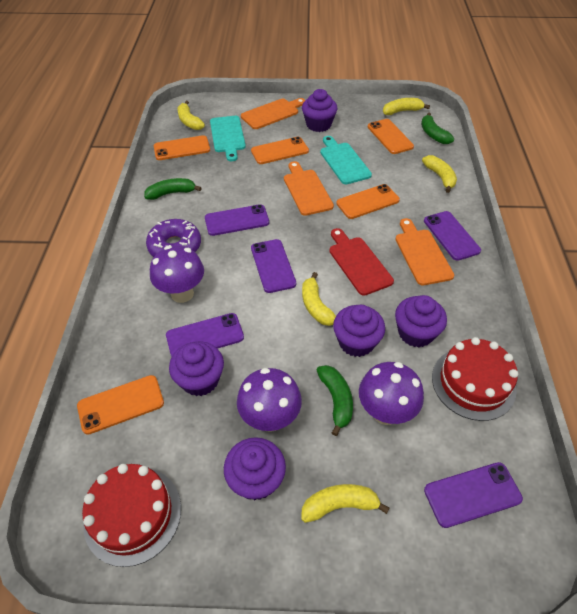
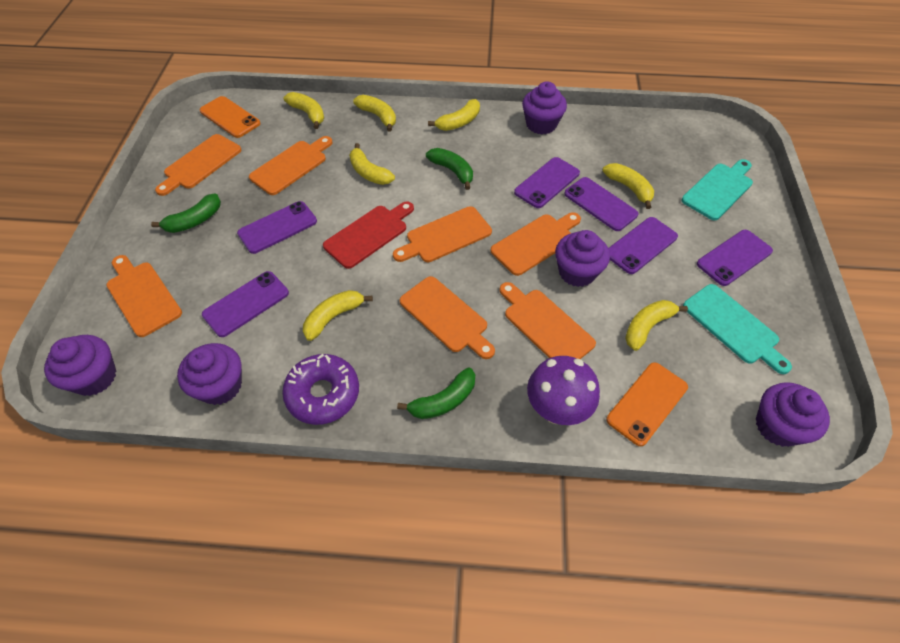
orange cutting board: 3 -> 7
orange phone: 5 -> 2
purple mushroom: 3 -> 1
purple phone: 5 -> 6
red cake: 2 -> 0
yellow banana: 5 -> 7

